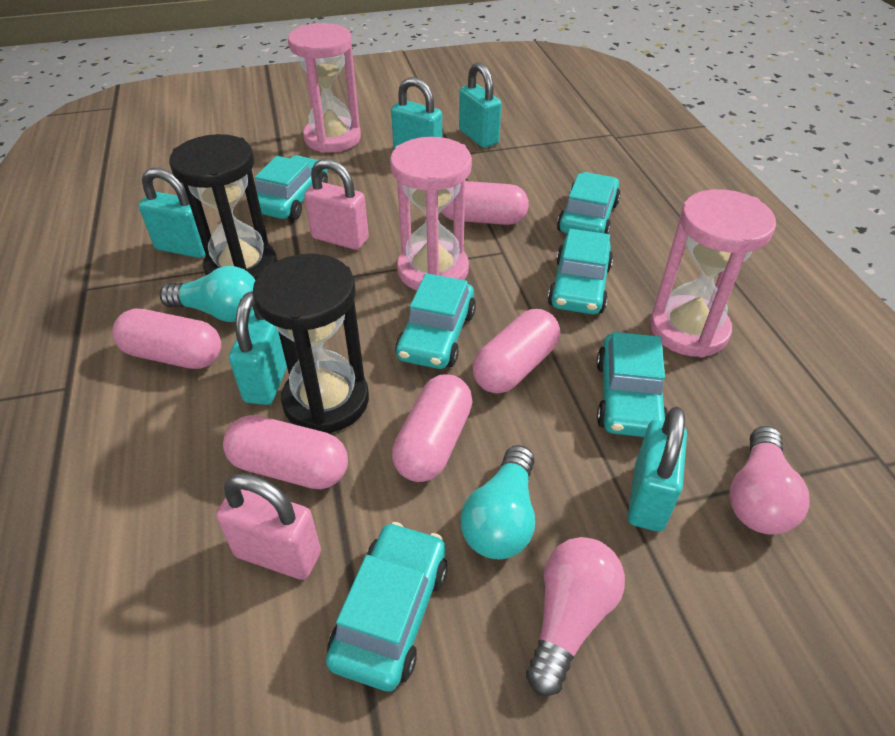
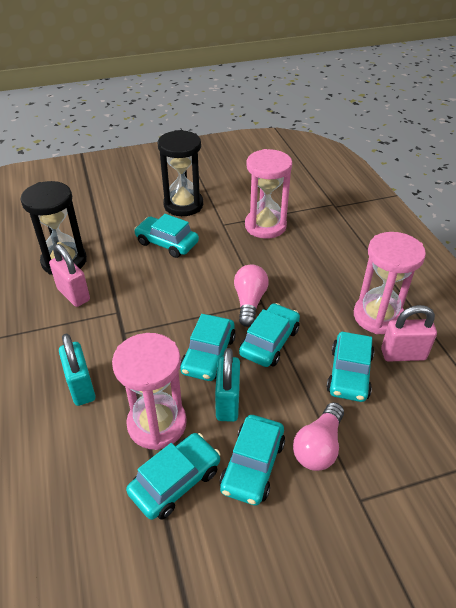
pink capsule: 5 -> 0
turquoise light bulb: 2 -> 0
turquoise padlock: 5 -> 2

